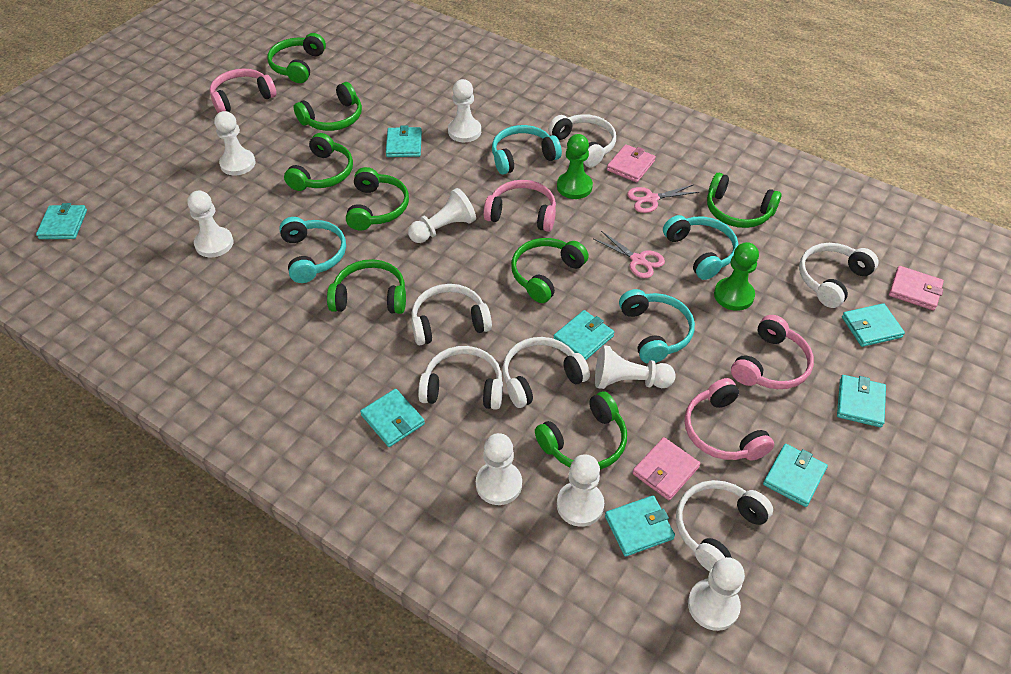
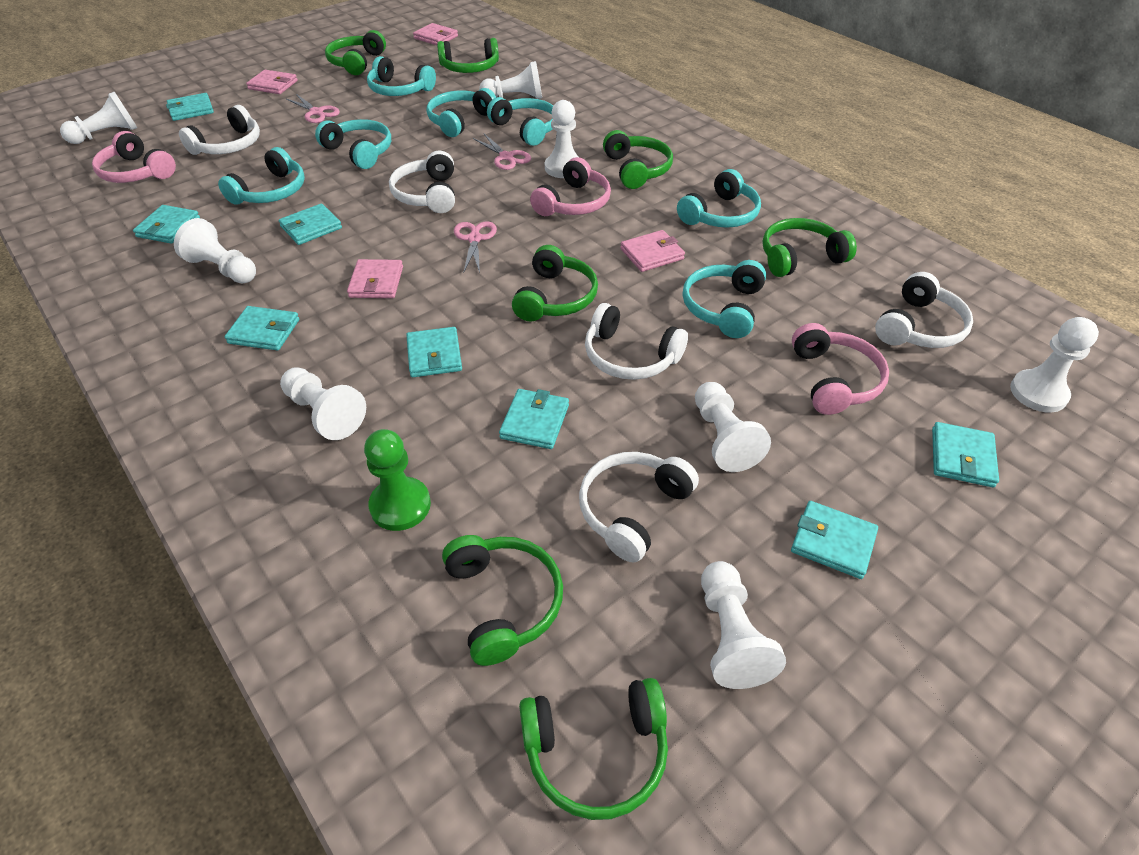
green headphones: 8 -> 7
green pawn: 2 -> 1
pink headphones: 4 -> 3
pink scissors: 2 -> 3
pink wallet: 3 -> 4
turquoise headphones: 4 -> 7
white headphones: 6 -> 5

